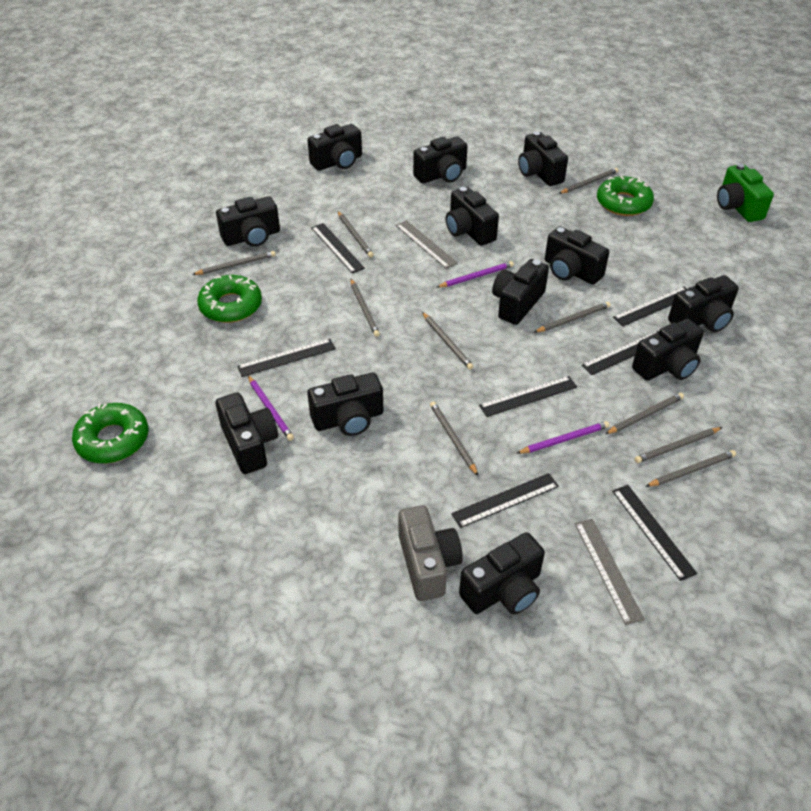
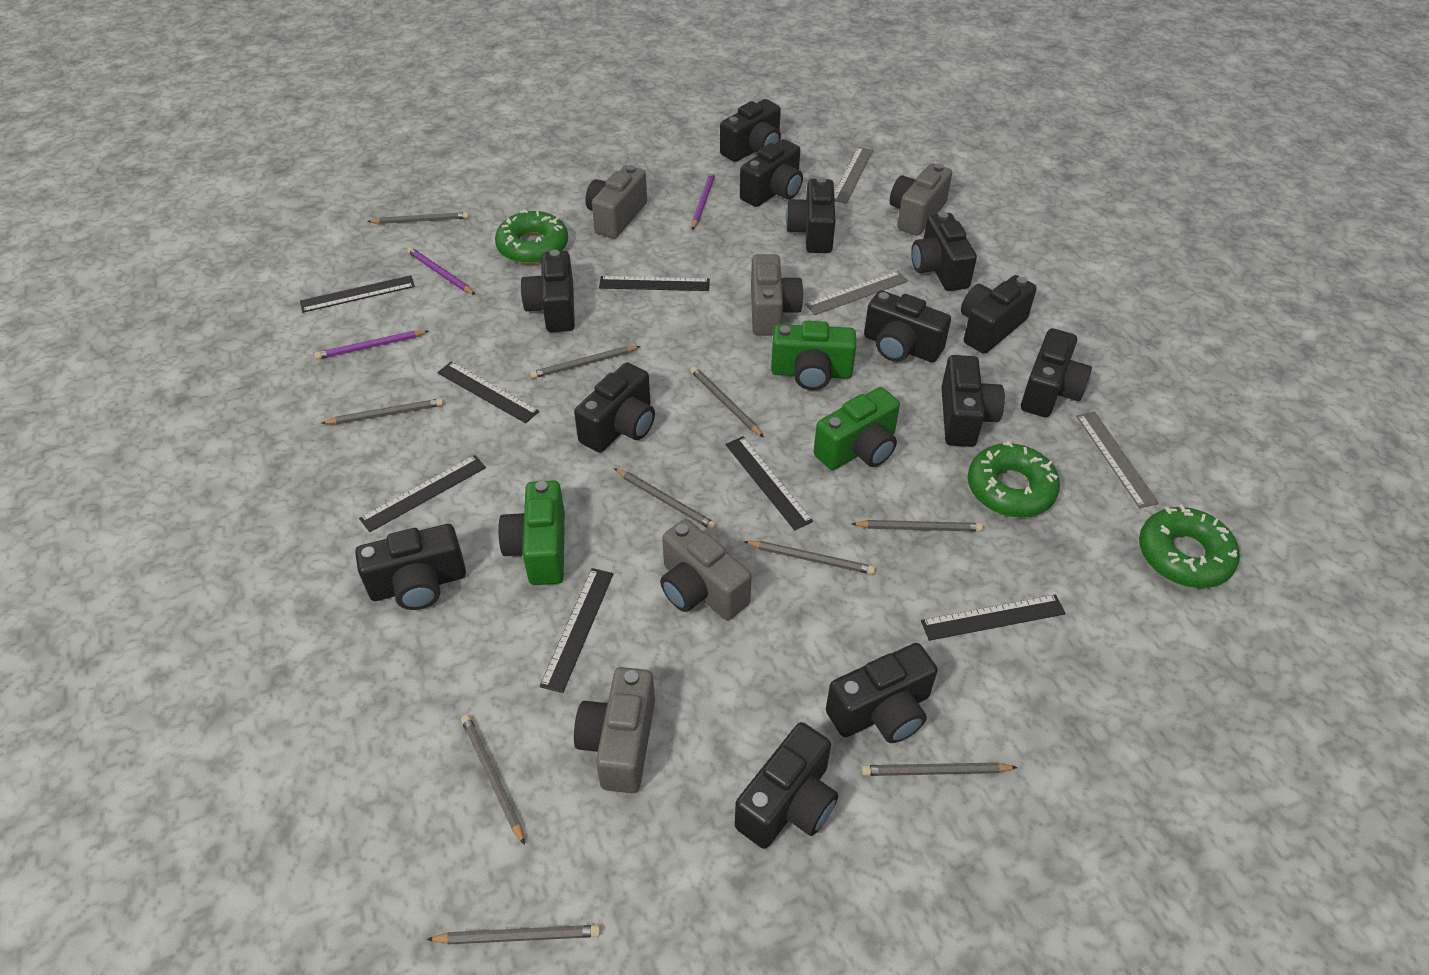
black camera: 12 -> 13
green camera: 1 -> 3
grey camera: 1 -> 5
grey ruler: 2 -> 3

